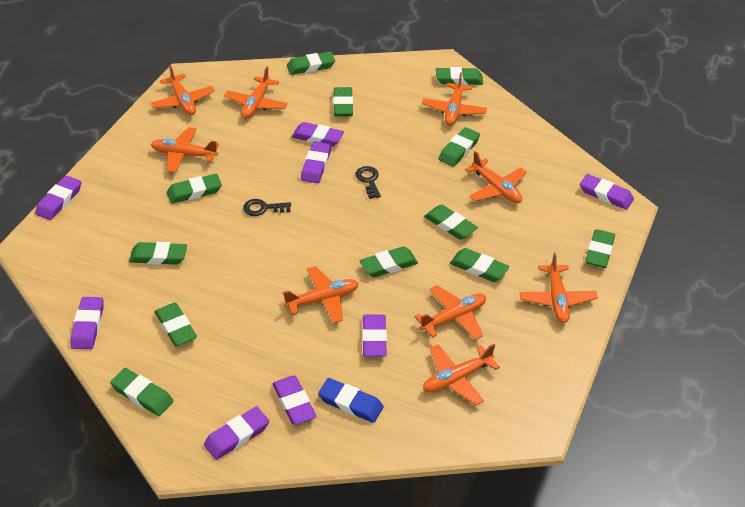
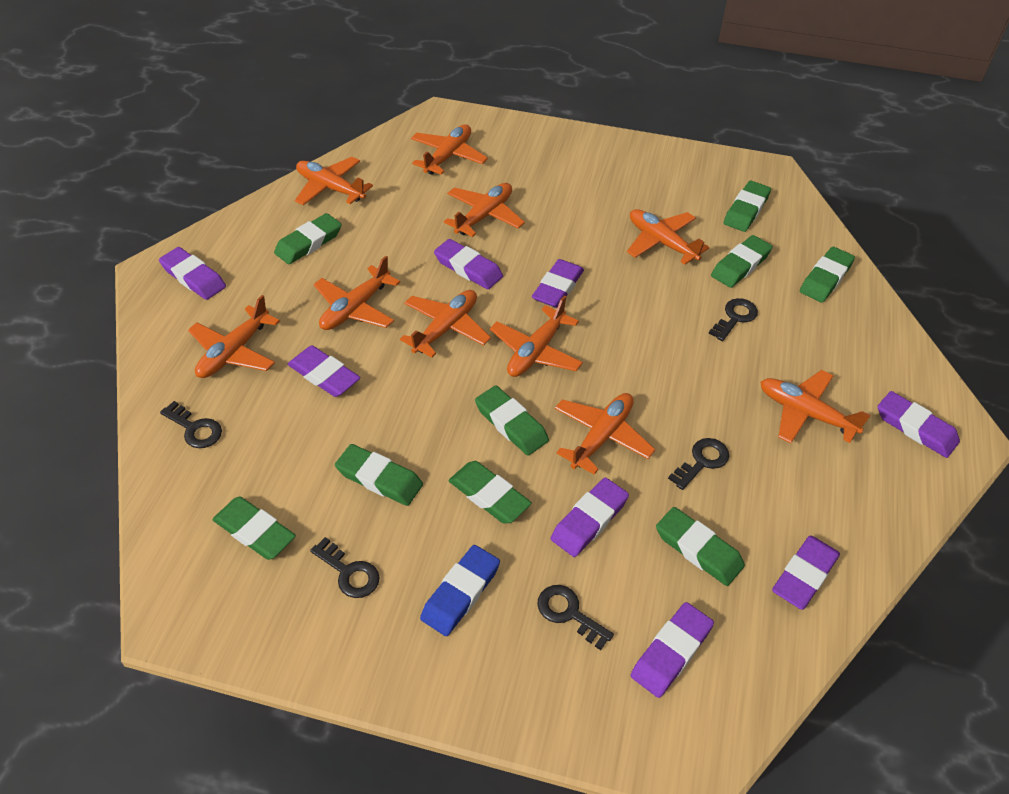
black key: 2 -> 5
green eraser: 12 -> 9
orange plane: 9 -> 10

